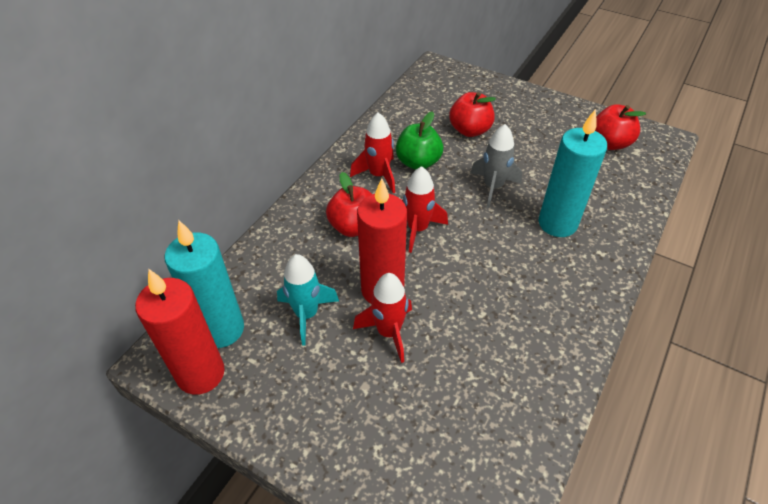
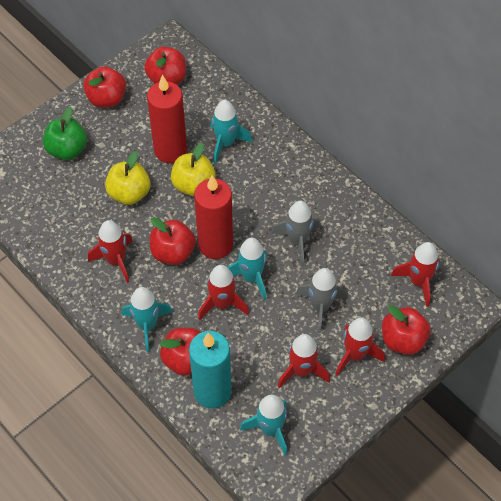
grey rocket: 1 -> 2
red apple: 3 -> 5
red rocket: 3 -> 5
turquoise candle: 2 -> 1
turquoise rocket: 1 -> 4
yellow apple: 0 -> 2

